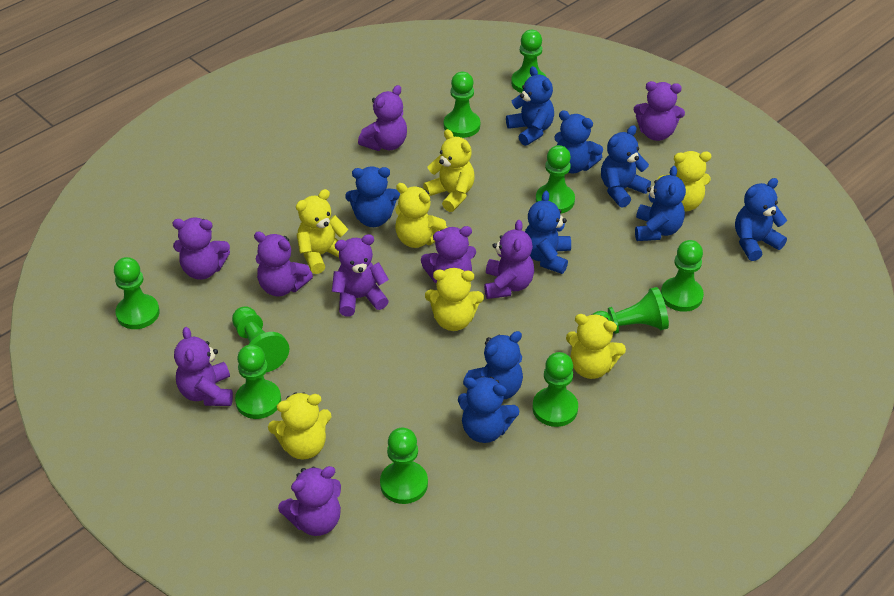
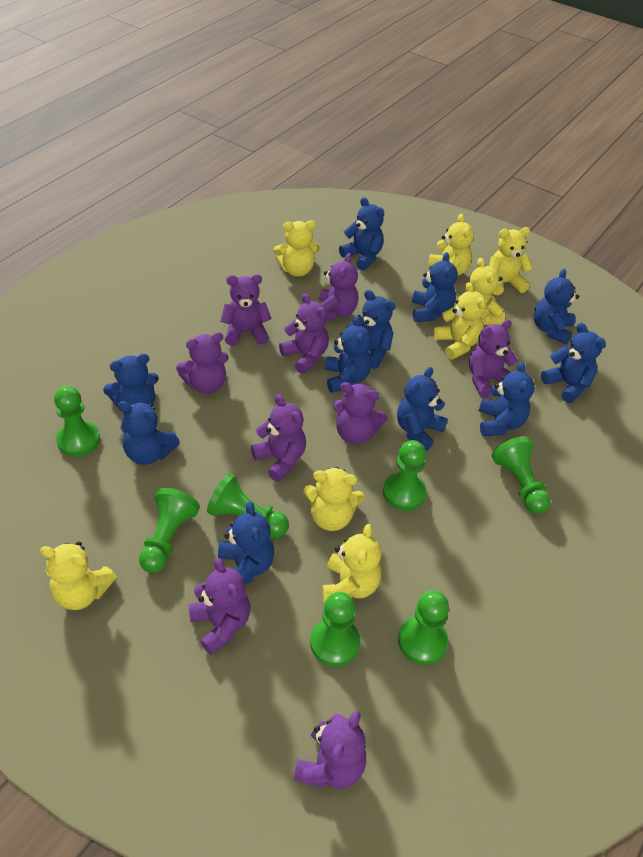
blue teddy bear: 9 -> 11
green pawn: 10 -> 7
yellow teddy bear: 7 -> 8

